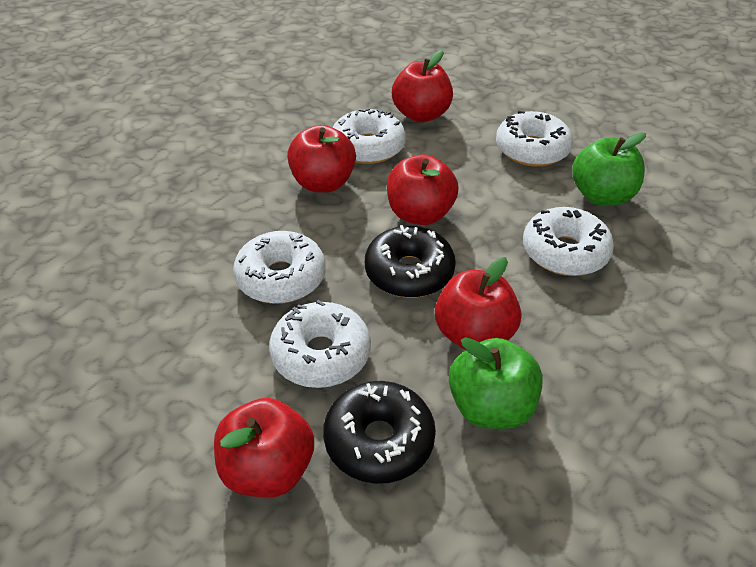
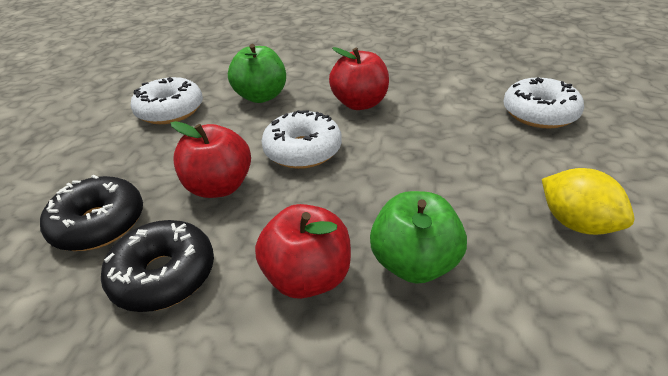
red apple: 5 -> 3
white donut: 5 -> 3
yellow lemon: 0 -> 1

